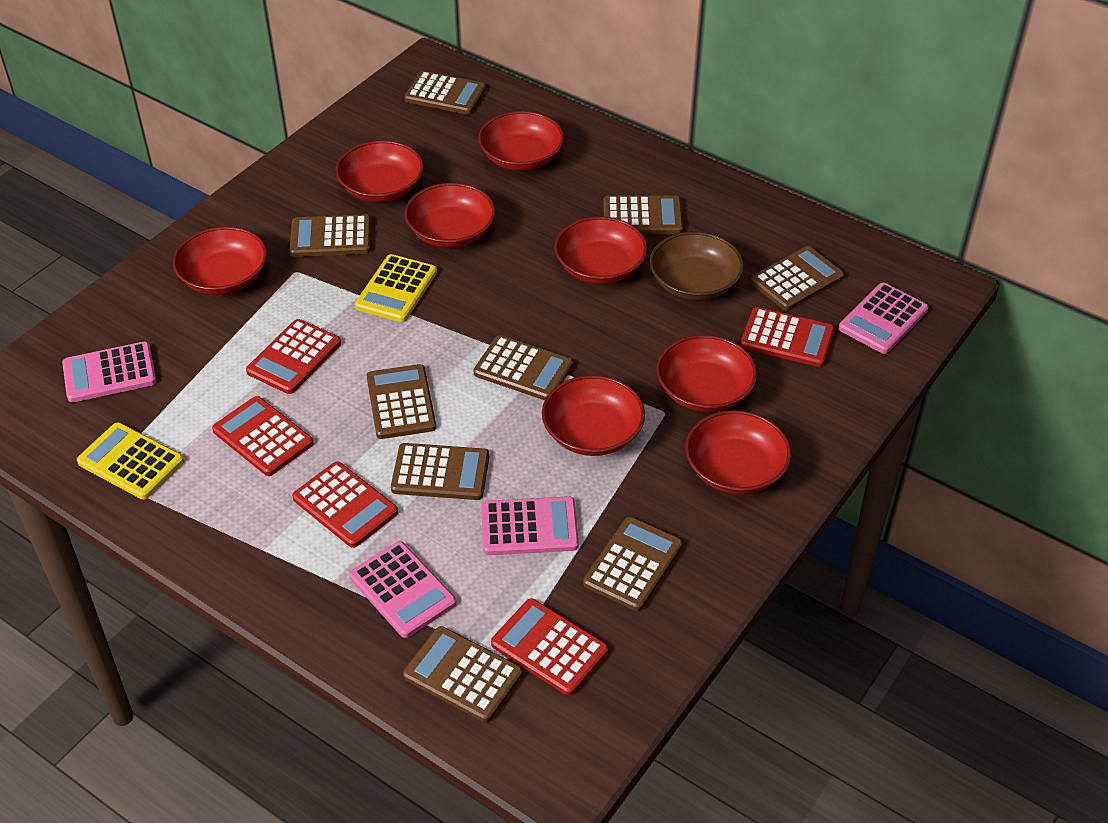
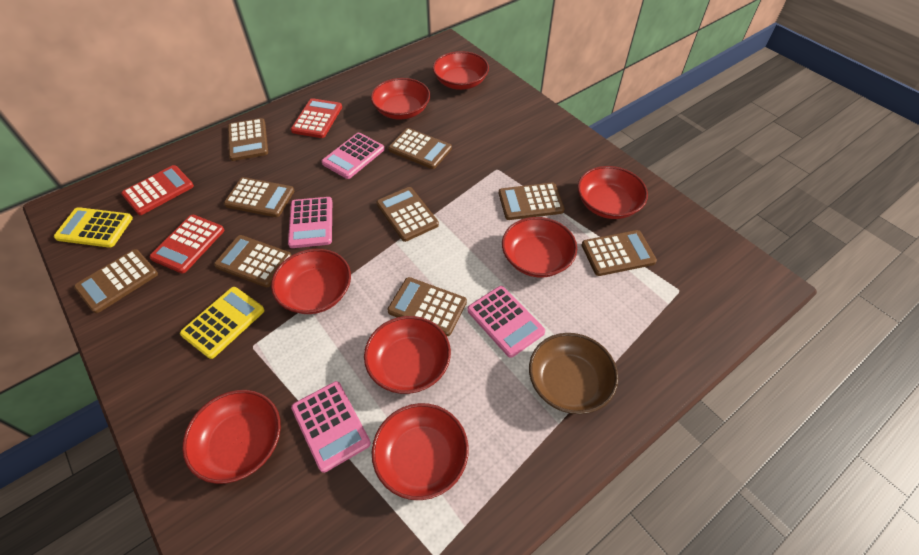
red calculator: 5 -> 3

